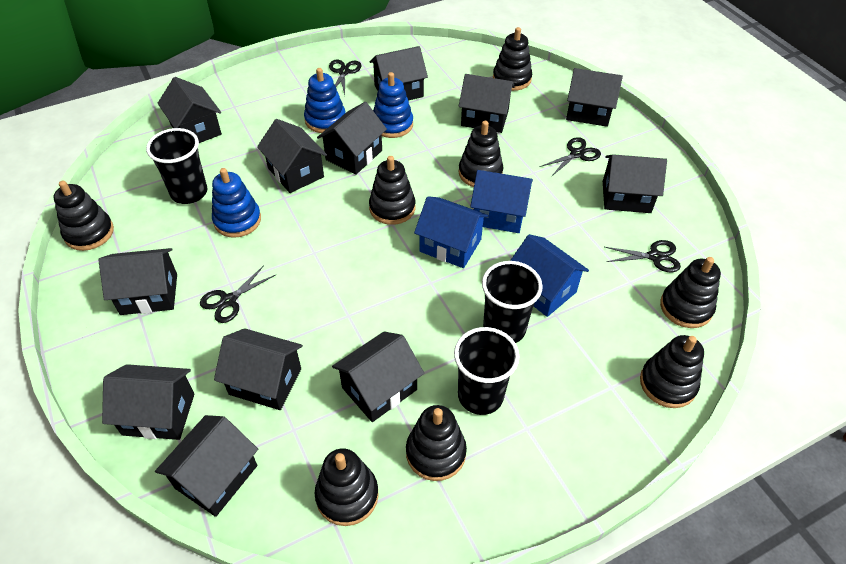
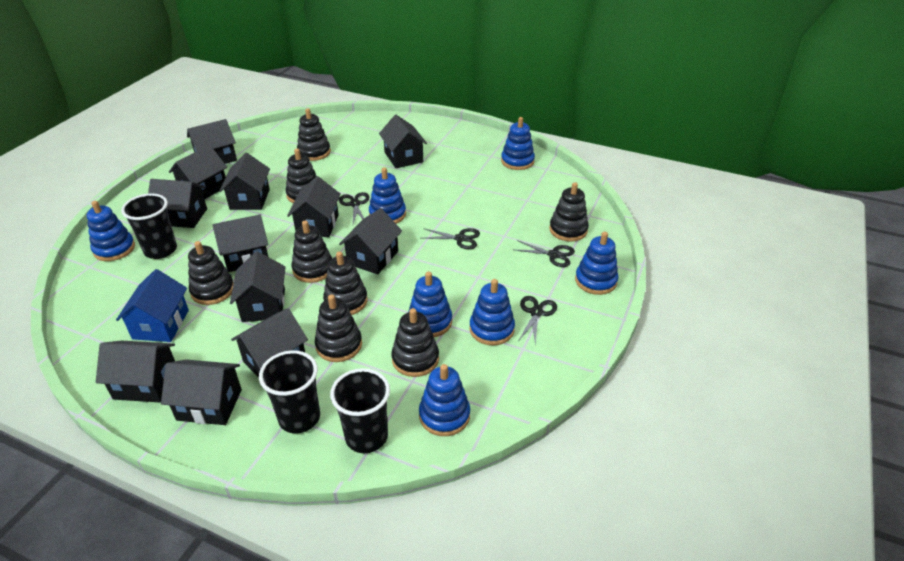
blue house: 3 -> 1
blue stacking toy: 3 -> 7

